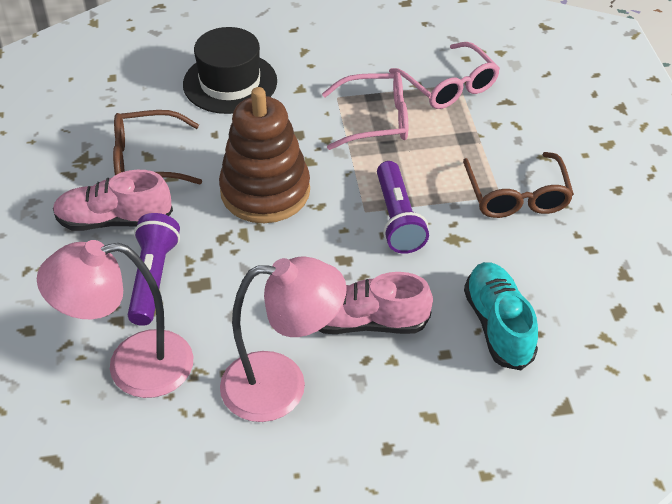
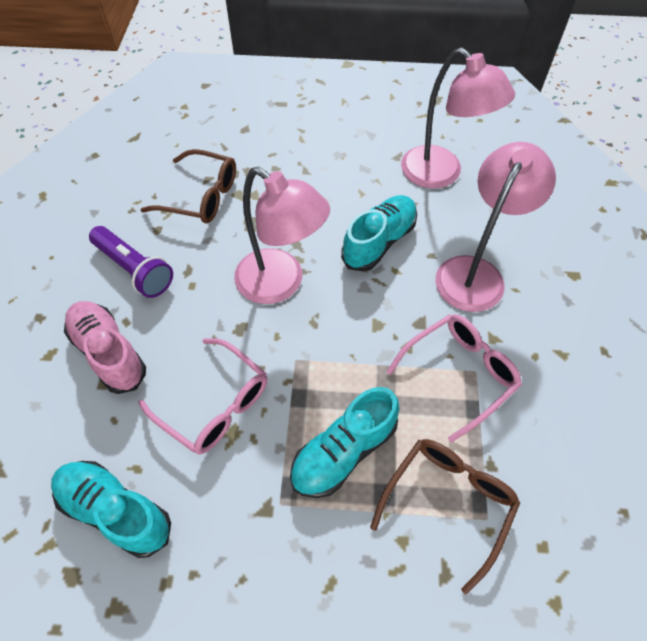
black hat: 1 -> 0
brown stacking toy: 1 -> 0
pink lamp: 2 -> 3
pink shoe: 2 -> 1
purple flashlight: 2 -> 1
turquoise shoe: 1 -> 3

